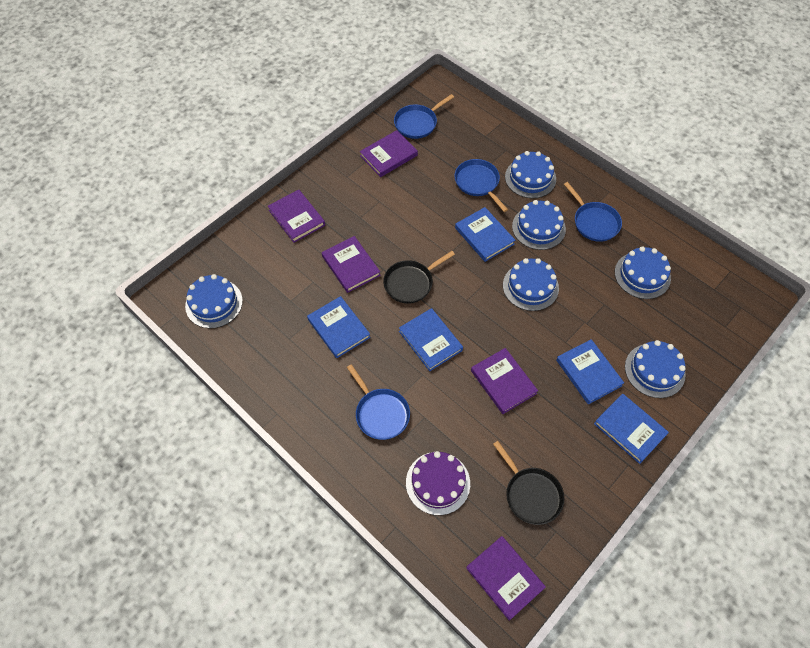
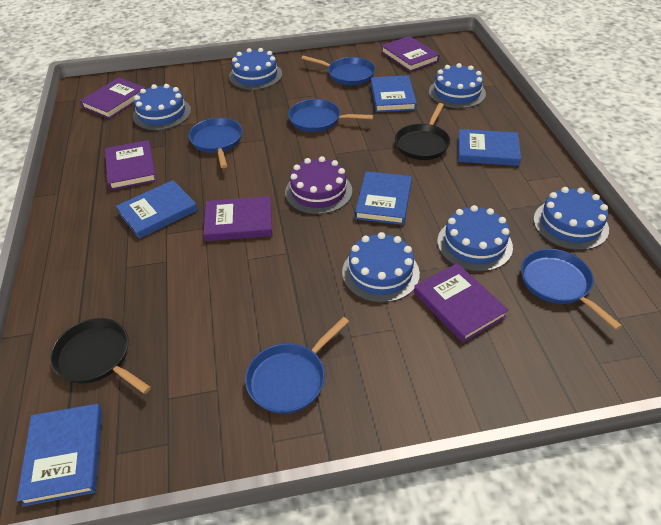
blue pan: 4 -> 5

